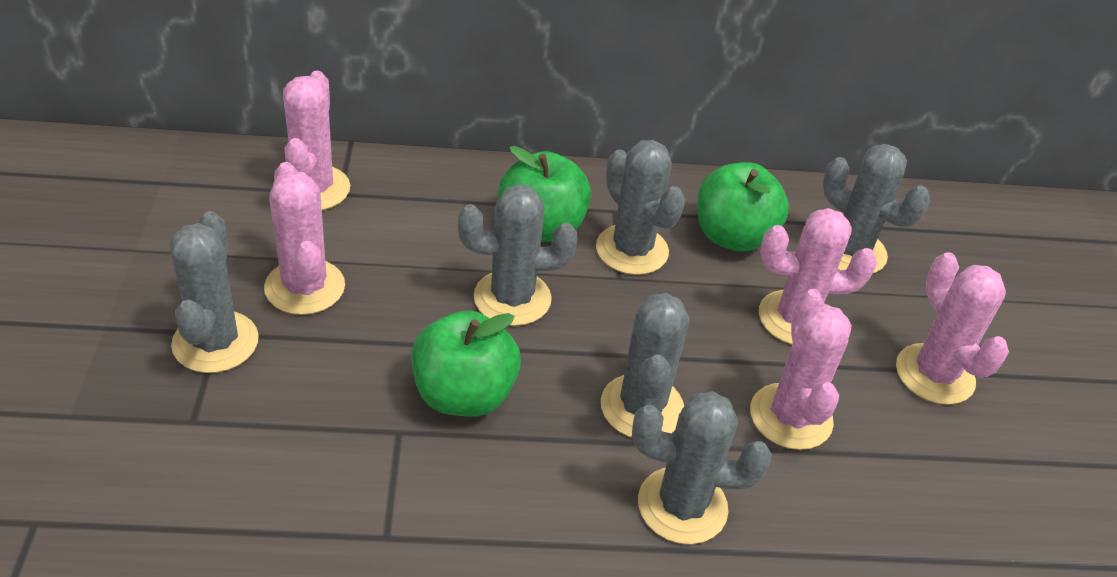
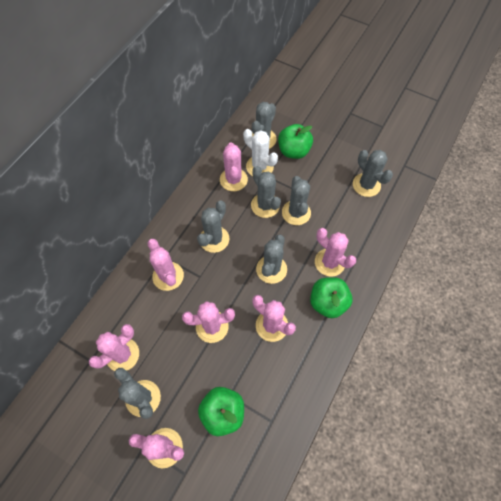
grey cactus: 6 -> 7
pink cactus: 5 -> 7
white cactus: 0 -> 1

